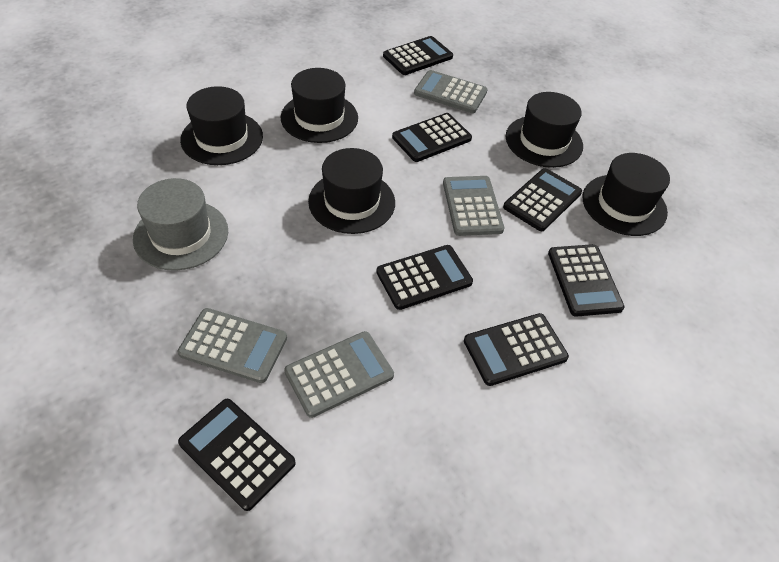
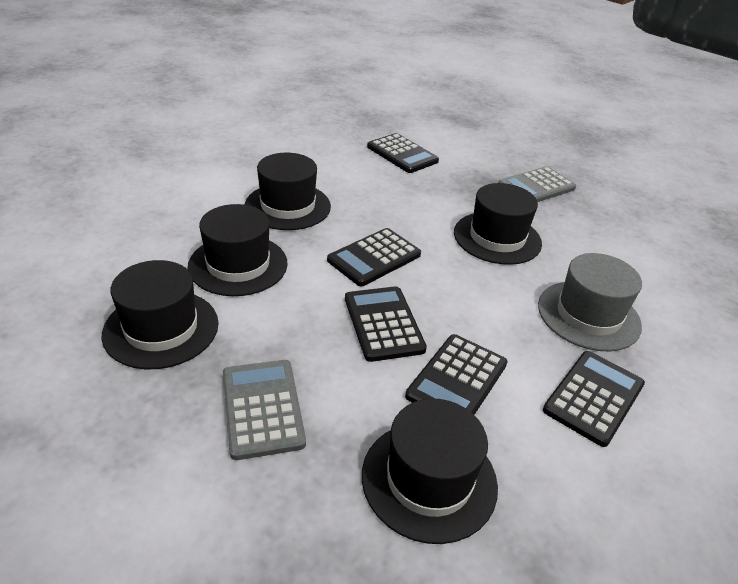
black calculator: 7 -> 5
grey calculator: 4 -> 2

